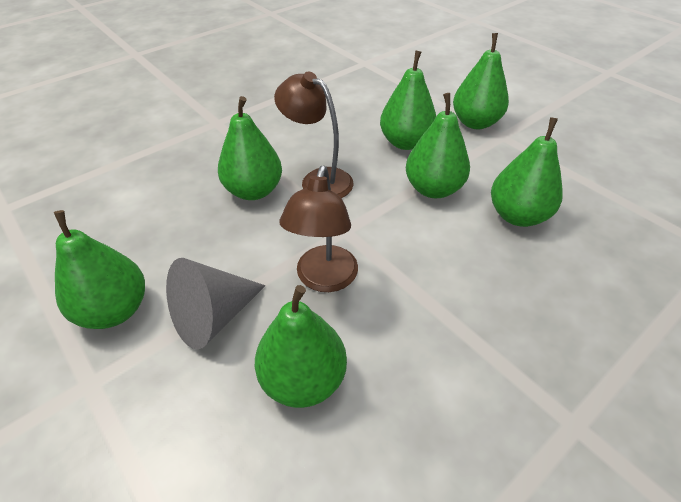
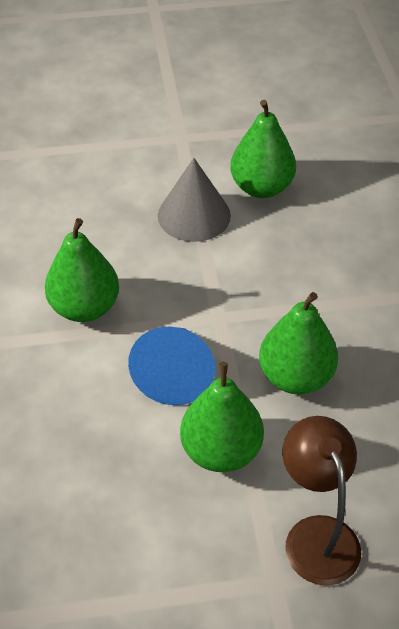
blue cone: 0 -> 1
brown lamp: 2 -> 1
green pear: 7 -> 4

